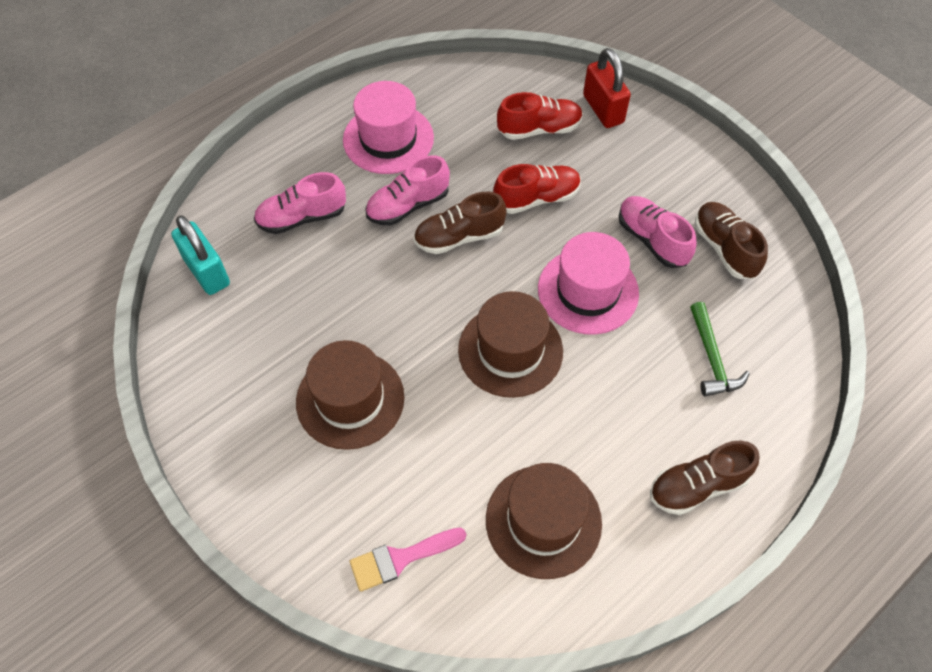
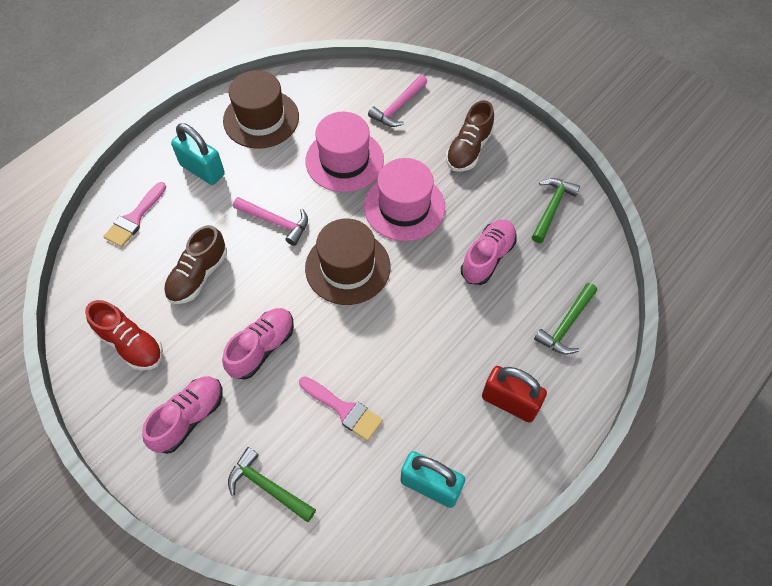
brown hat: 3 -> 2
brown shoe: 3 -> 2
green hammer: 1 -> 3
pink brush: 1 -> 2
pink hammer: 0 -> 2
red shoe: 2 -> 1
turquoise padlock: 1 -> 2

